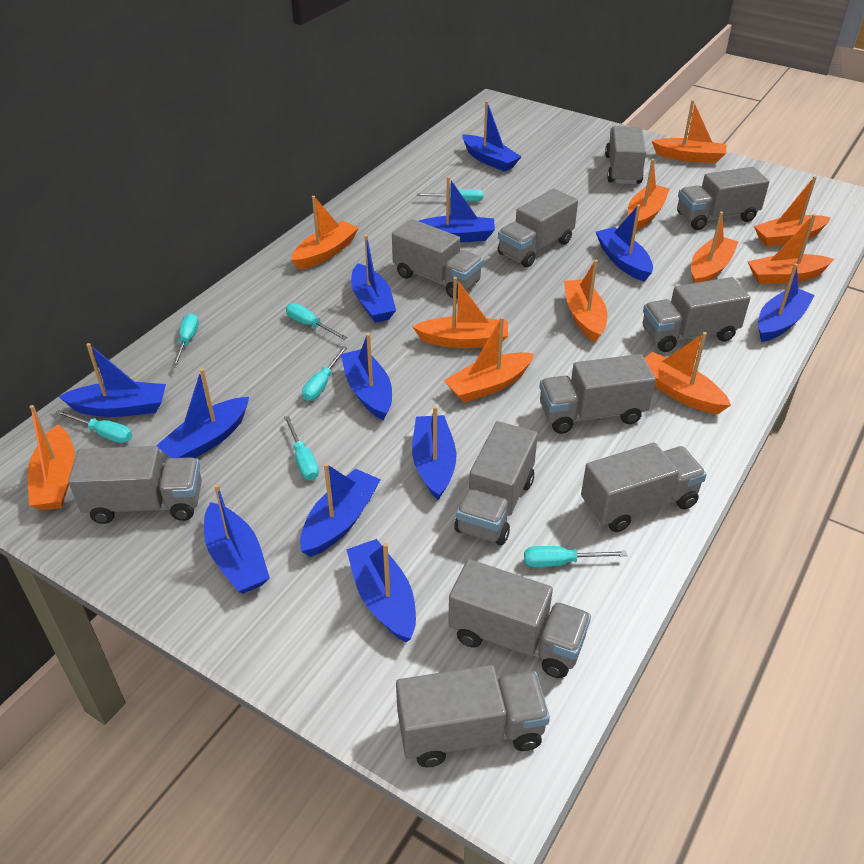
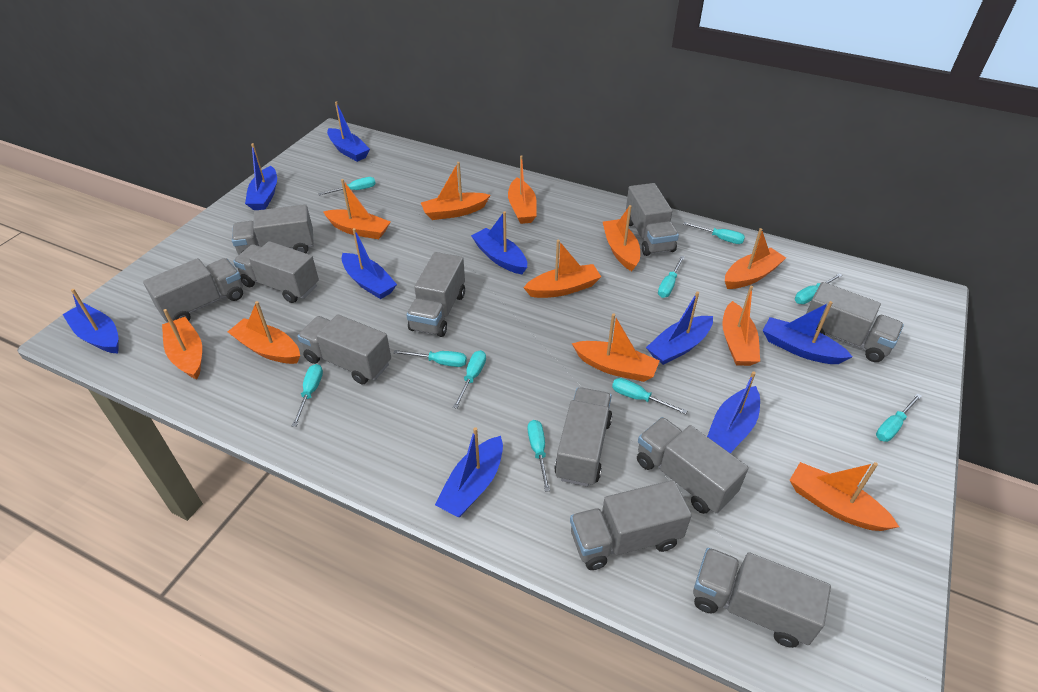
blue boat: 12 -> 9
turquoise screwdriver: 7 -> 10

